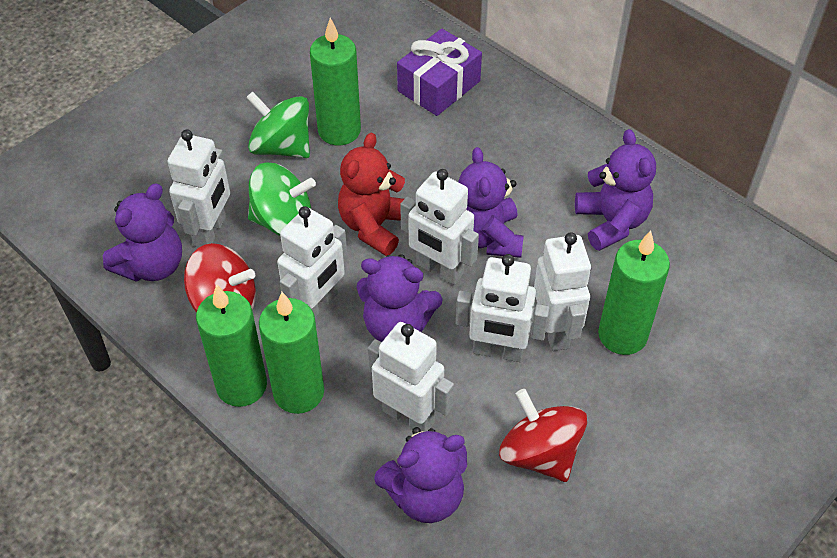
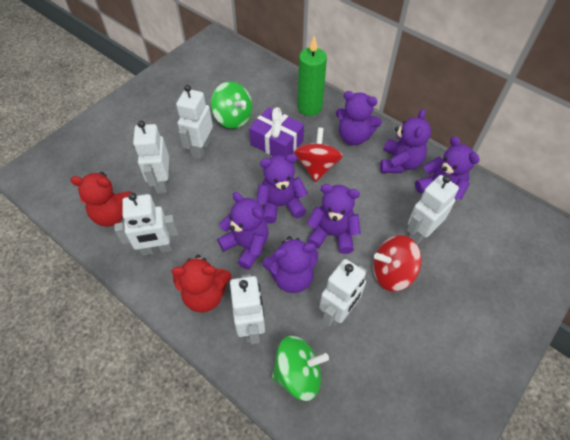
green candle: 4 -> 1
purple teddy bear: 5 -> 7
red teddy bear: 1 -> 2

